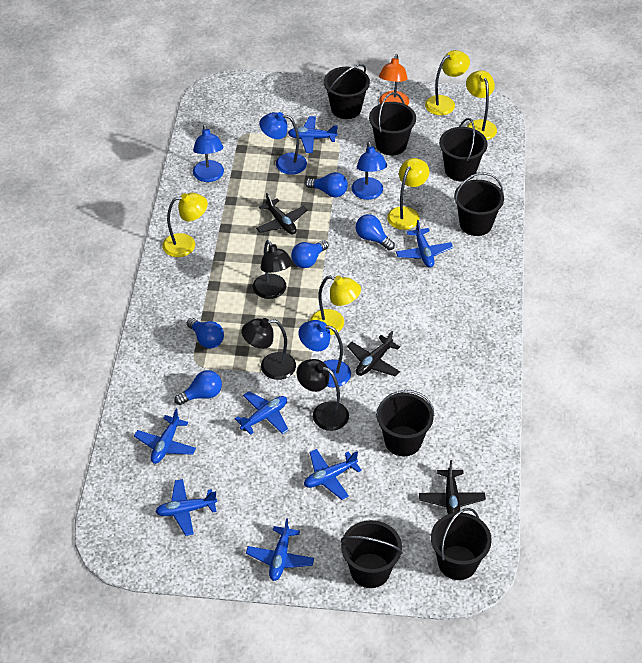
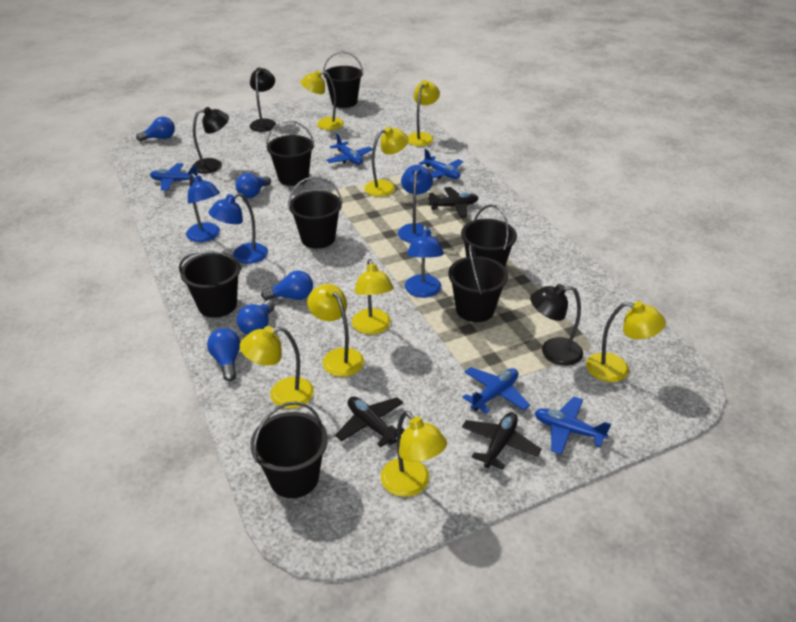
blue plane: 7 -> 5
orange lamp: 1 -> 0
yellow lamp: 5 -> 8

